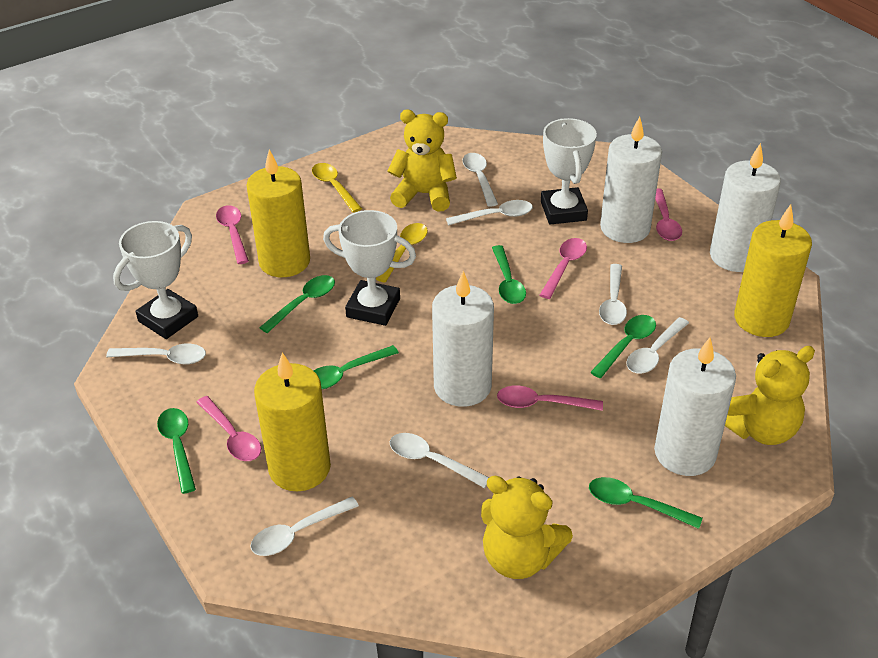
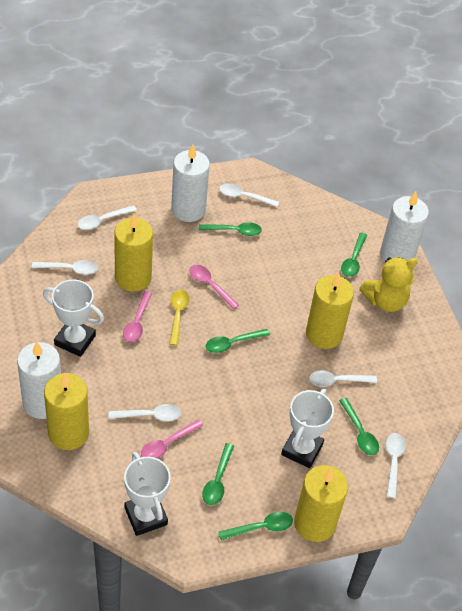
pink spoon: 5 -> 3
white candle: 4 -> 3
white spoon: 7 -> 6
yellow candle: 3 -> 4
yellow spoon: 2 -> 1
yellow teddy bear: 3 -> 1

